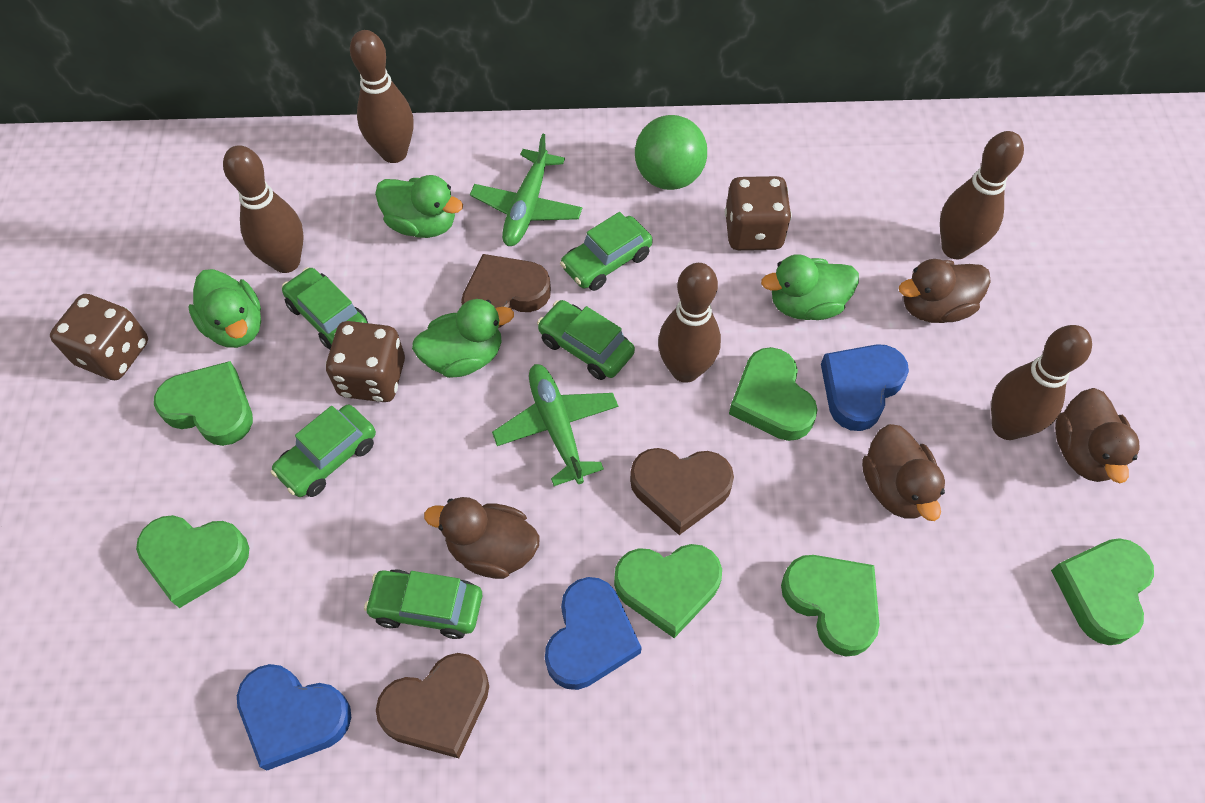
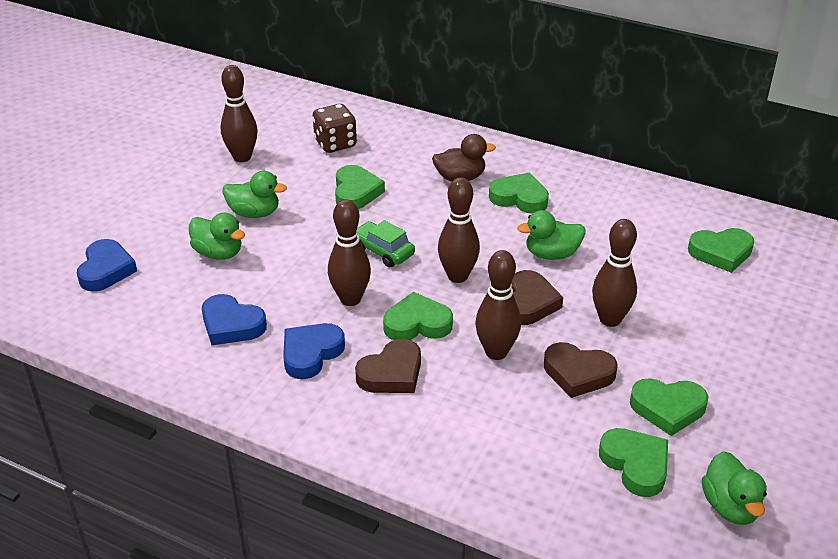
brown dice: 3 -> 1
brown duck: 4 -> 1
green ball: 1 -> 0
green car: 5 -> 1
green plane: 2 -> 0

